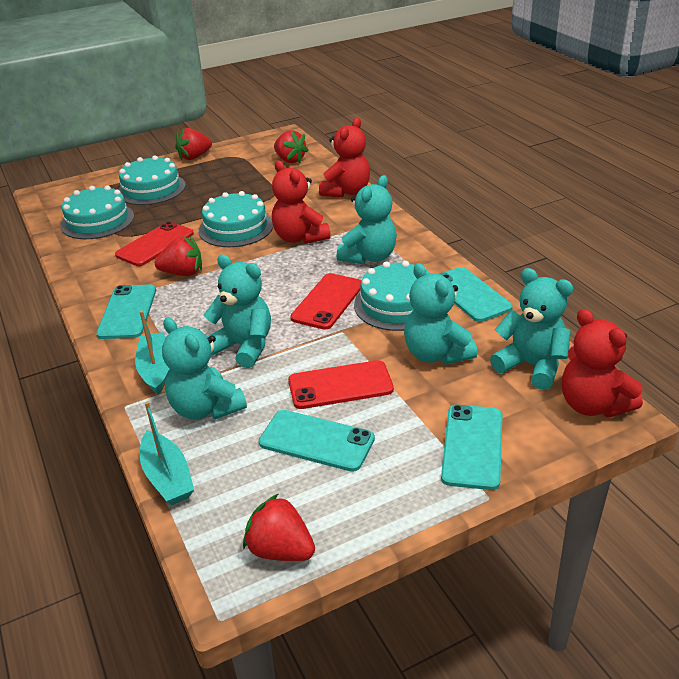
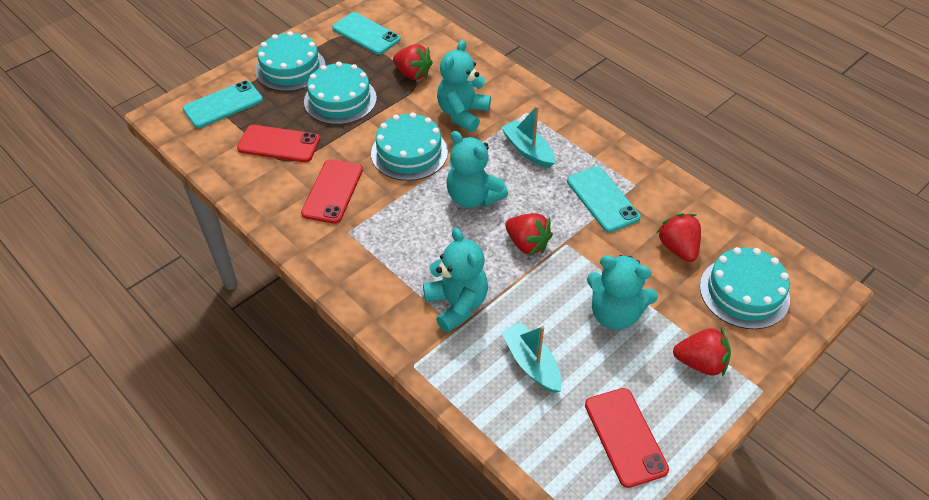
red teddy bear: 3 -> 0
turquoise phone: 4 -> 3
turquoise teddy bear: 5 -> 4

